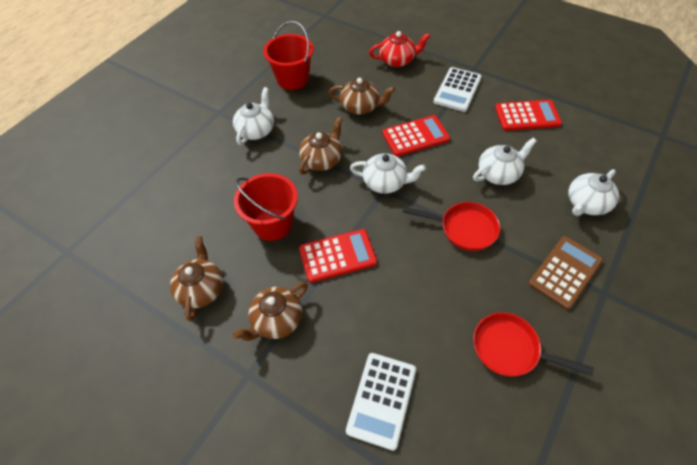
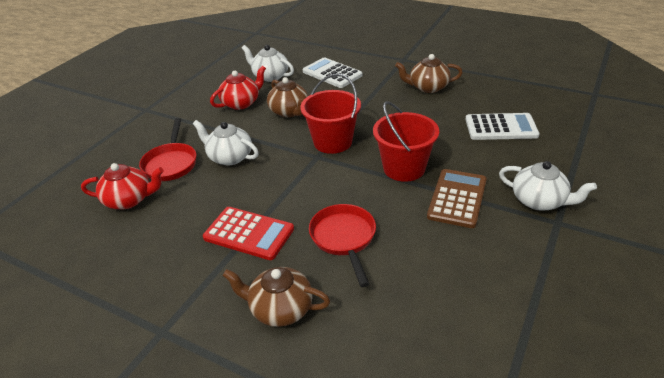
brown teapot: 4 -> 3
red calculator: 3 -> 1
red teapot: 1 -> 2
white teapot: 4 -> 3

